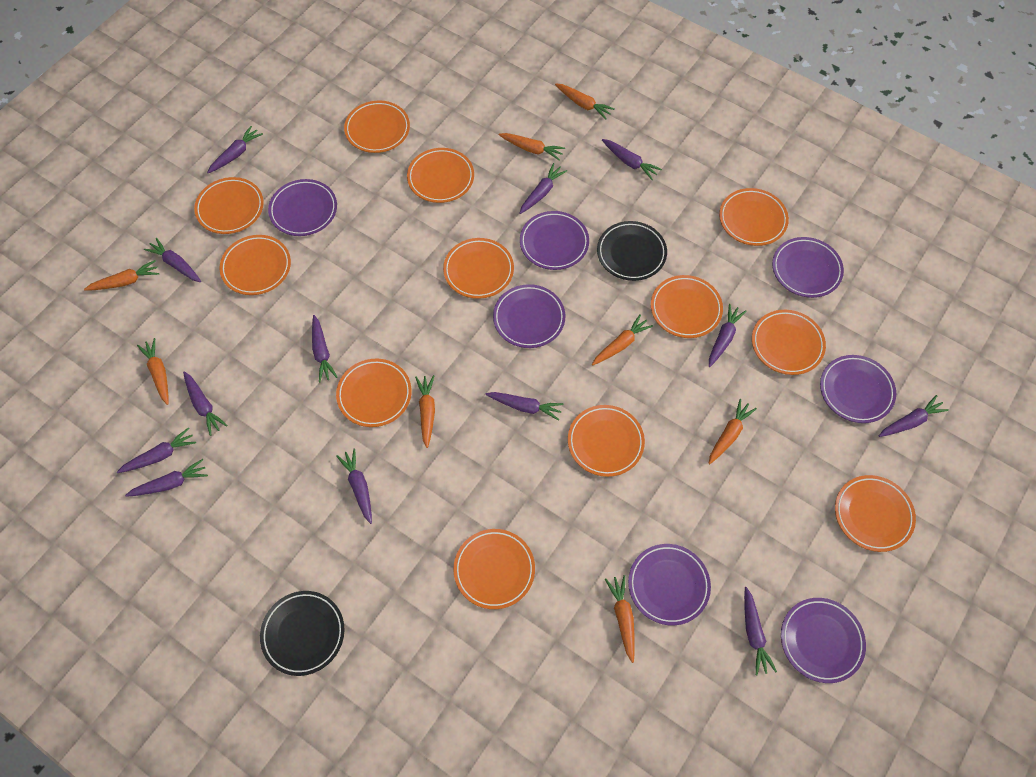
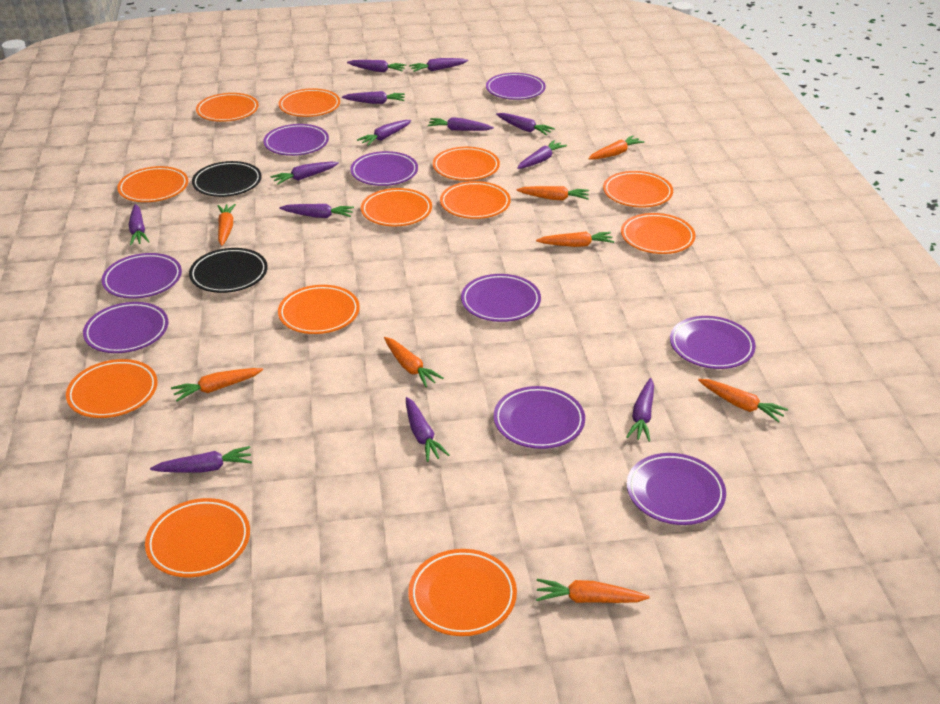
purple plate: 7 -> 9

